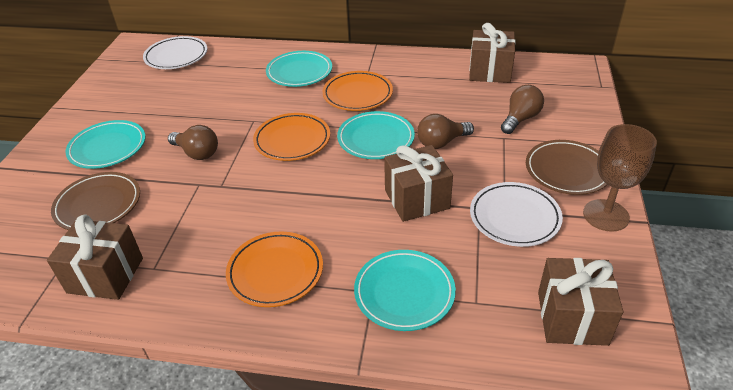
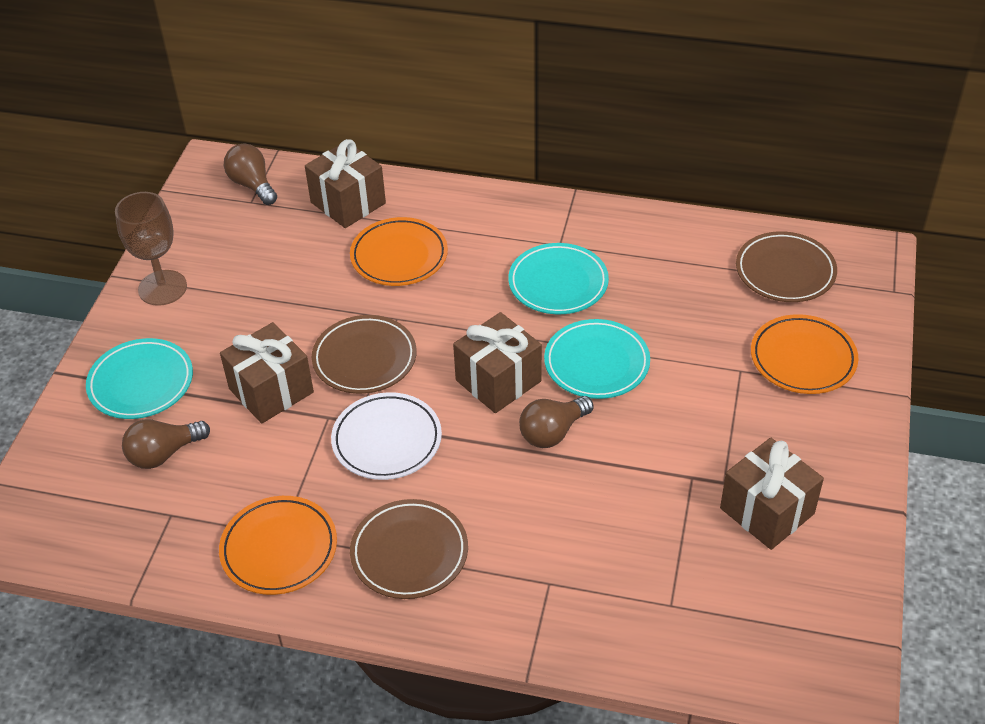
brown plate: 2 -> 3
turquoise plate: 4 -> 3
white plate: 2 -> 1

